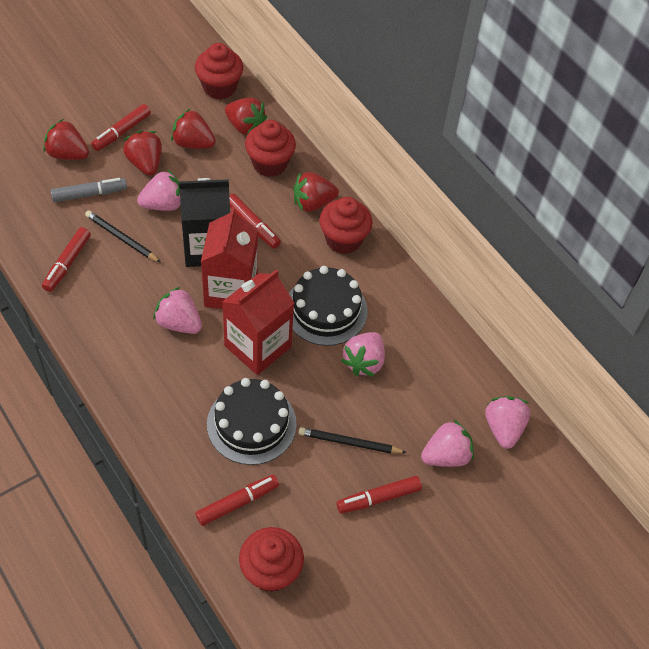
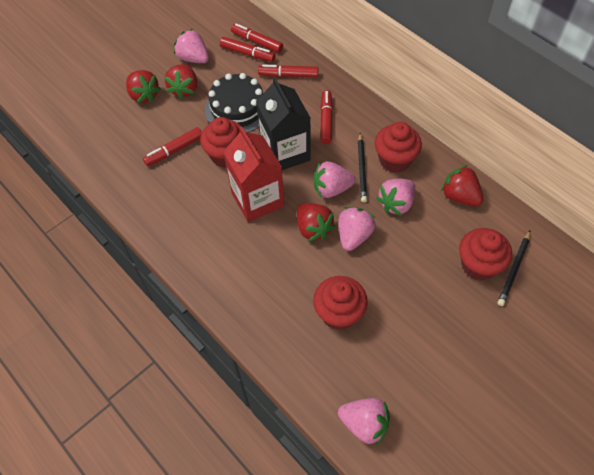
black cake: 2 -> 1
grey marker: 1 -> 0
red carton: 2 -> 1
red strawberry: 5 -> 4

